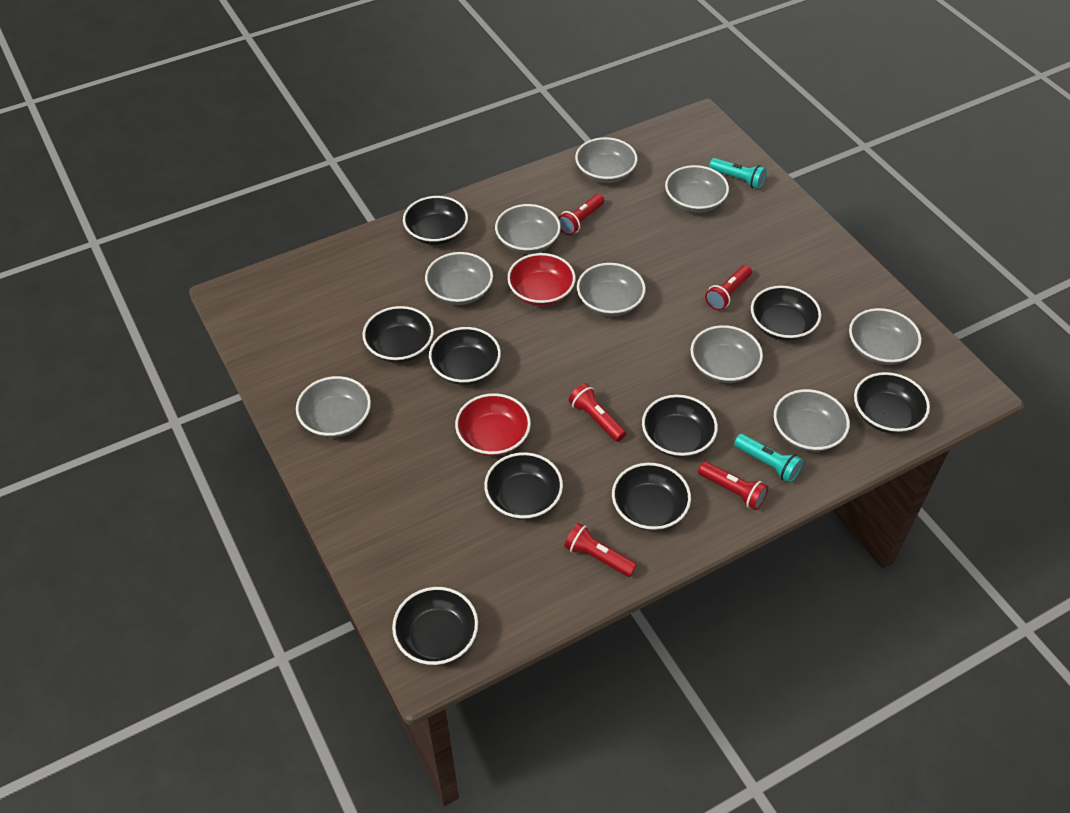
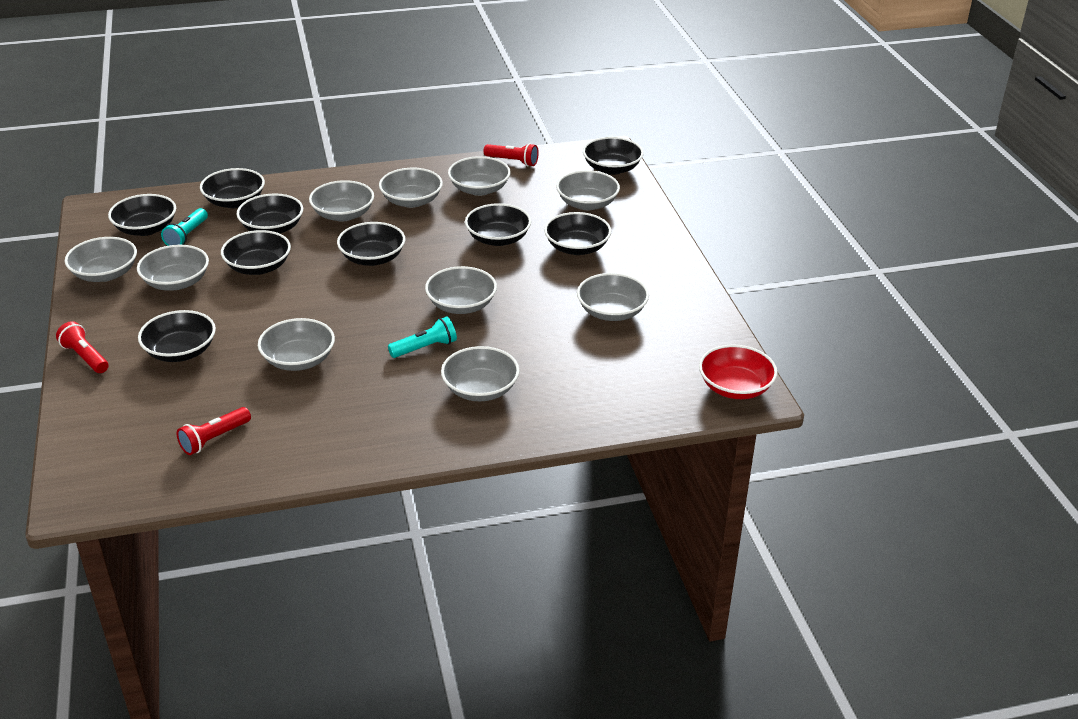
grey bowl: 9 -> 10
red bowl: 2 -> 1
red flashlight: 5 -> 3

